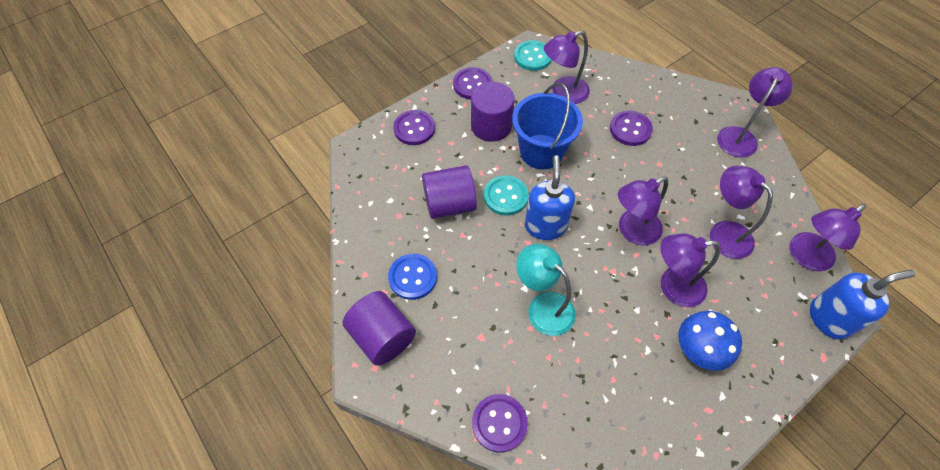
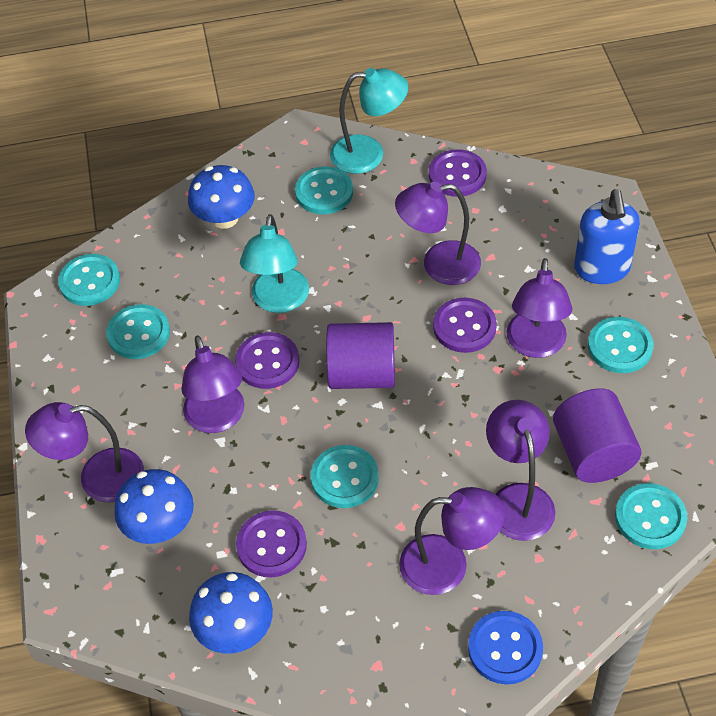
blue bucket: 1 -> 0
blue mushroom: 1 -> 3
blue soap dispenser: 2 -> 1
purple cylinder: 3 -> 2
turquoise button: 2 -> 6
turquoise lamp: 1 -> 2

